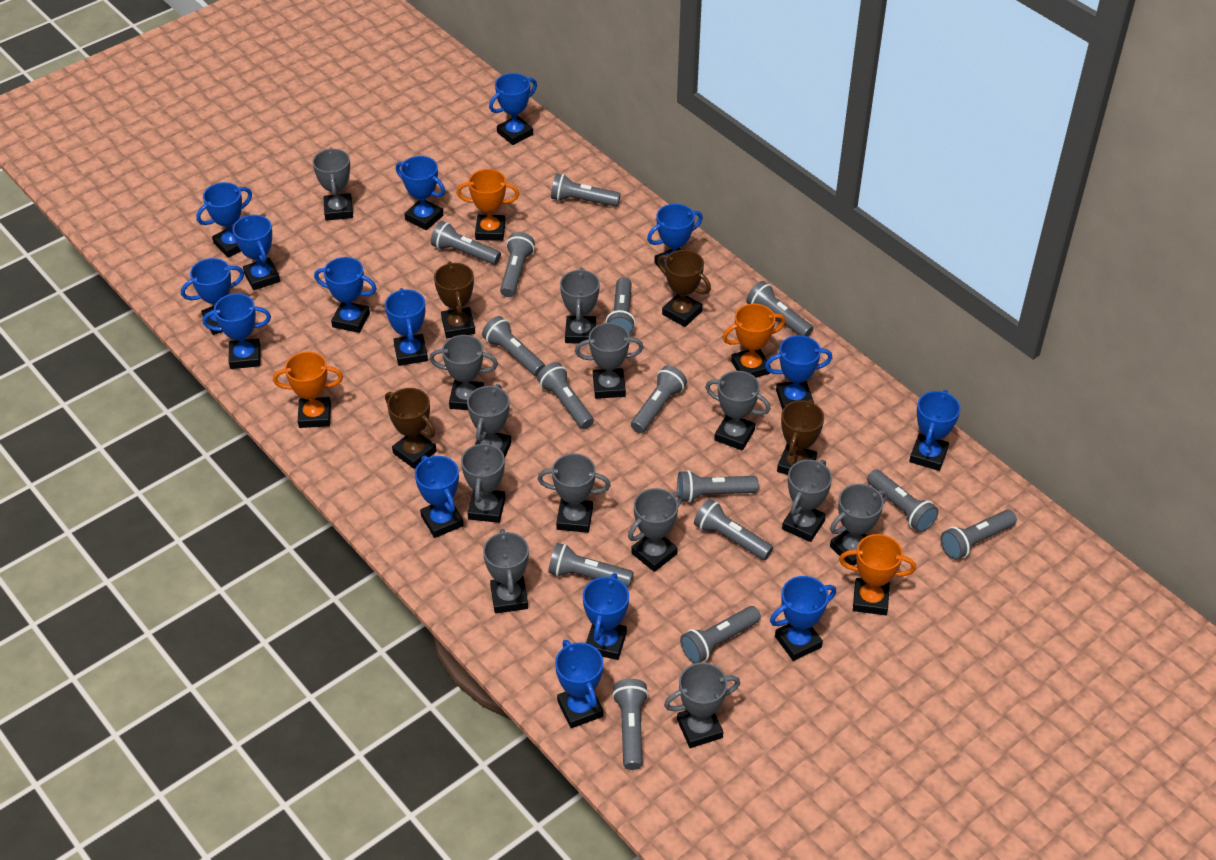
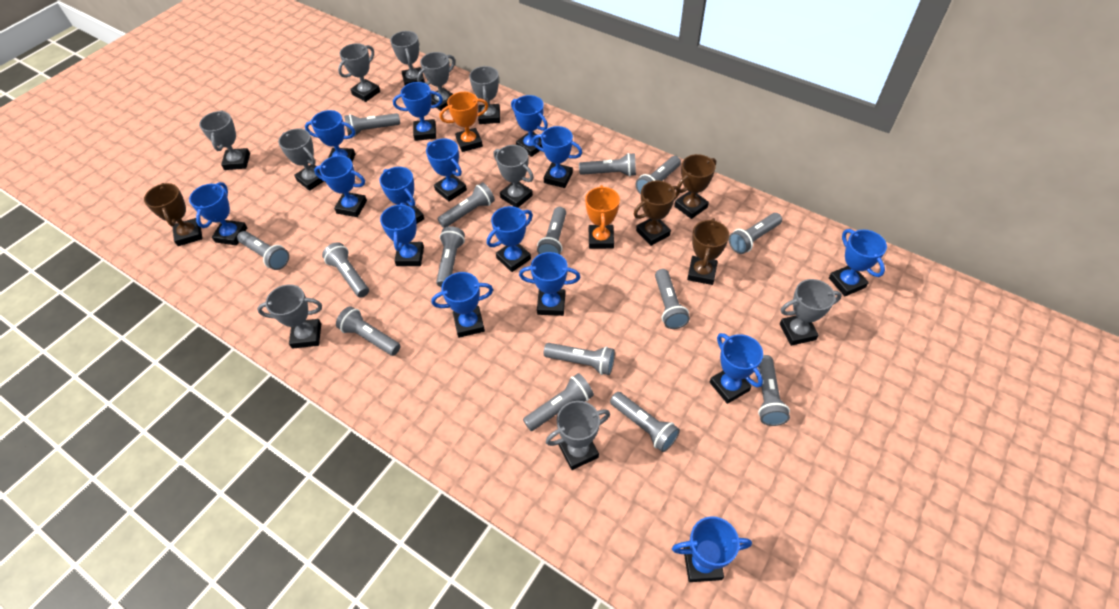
grey trophy: 13 -> 10
orange trophy: 4 -> 2

